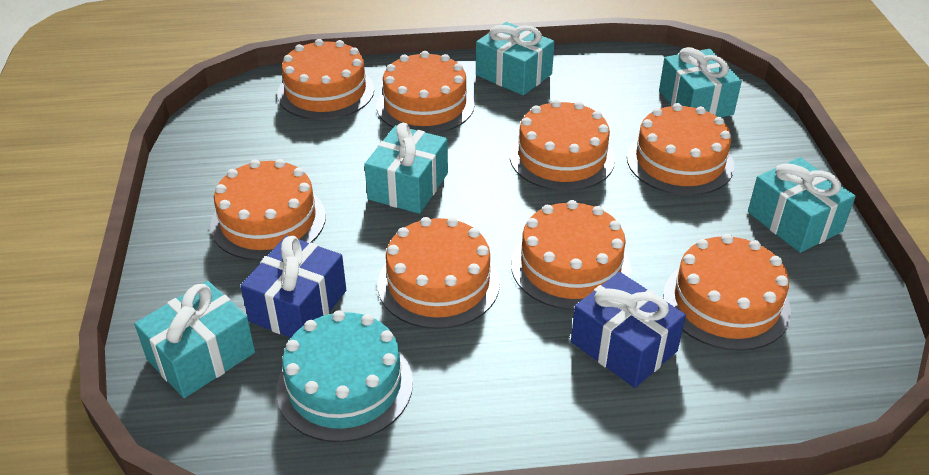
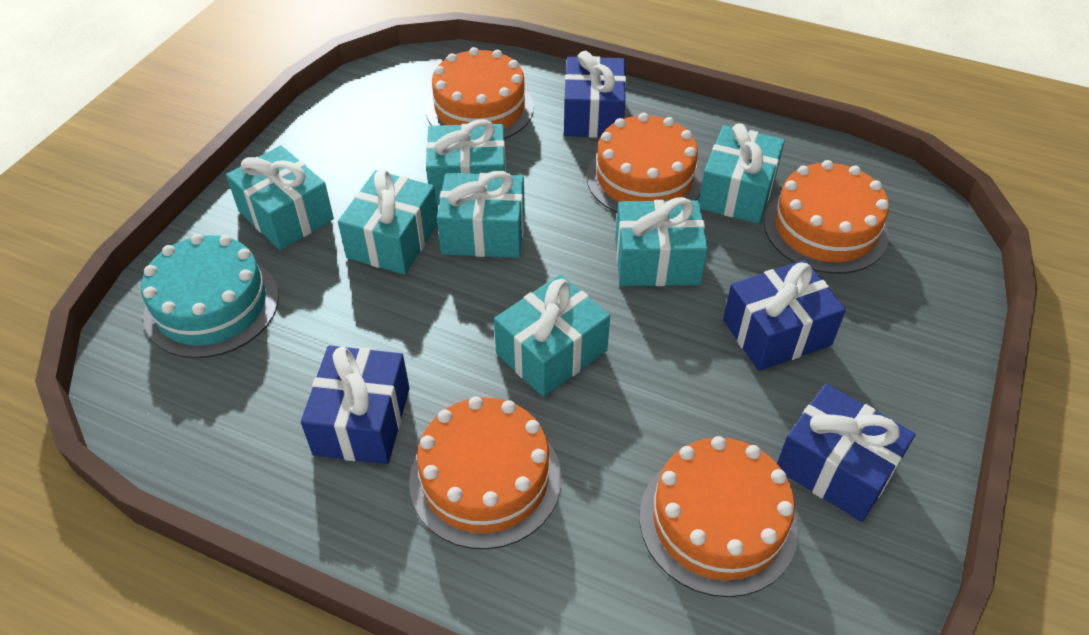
blue gift: 2 -> 4
orange cake: 8 -> 5
turquoise gift: 5 -> 7

